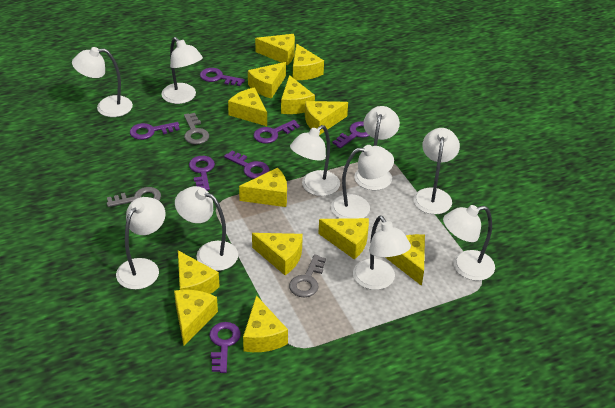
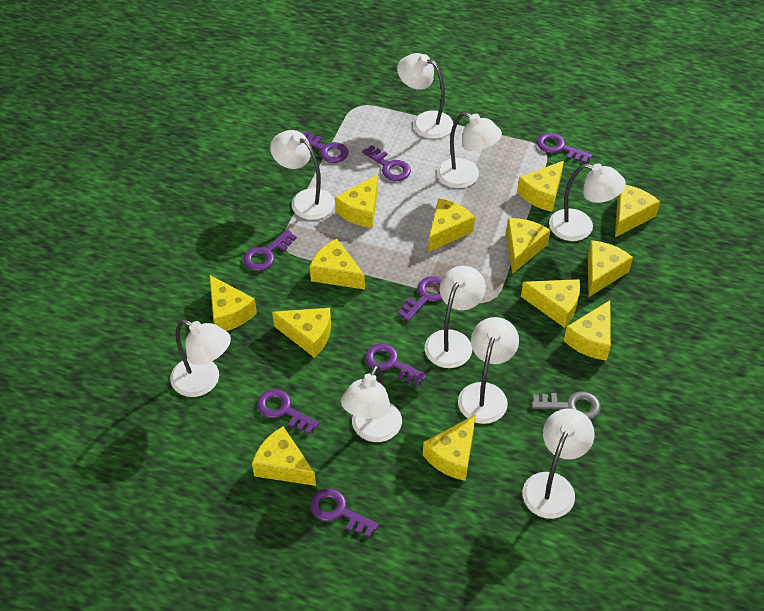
grey key: 3 -> 1
purple key: 7 -> 8
white lamp: 10 -> 9

